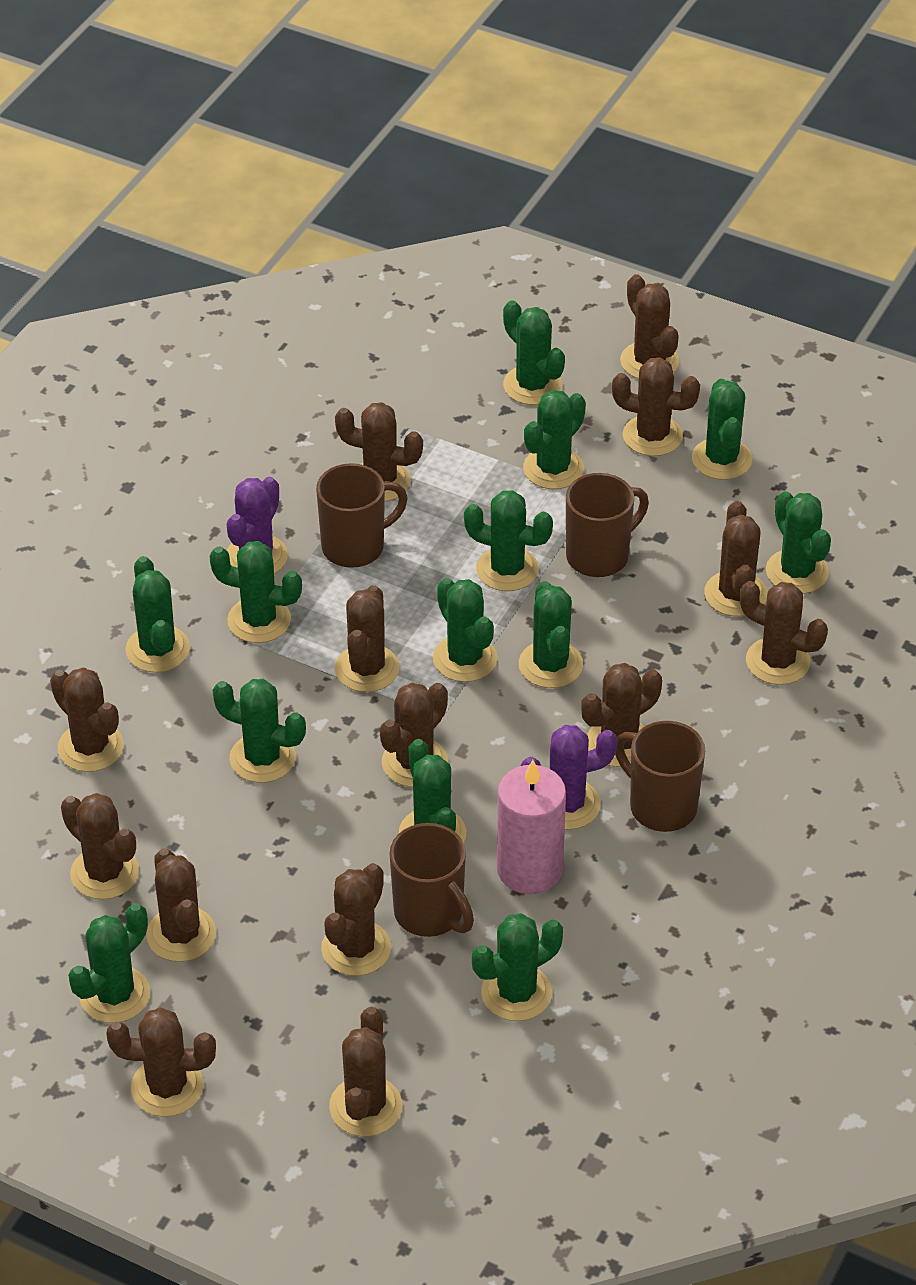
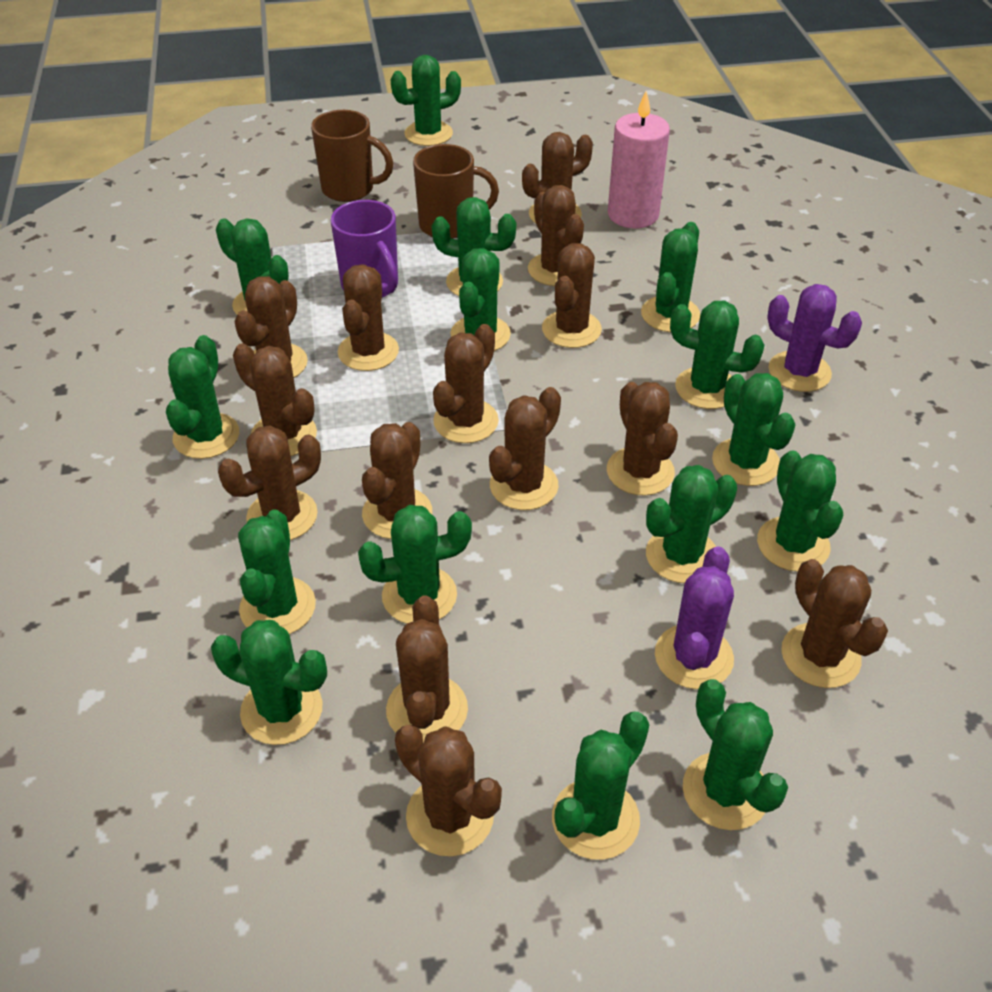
brown mug: 4 -> 2
green cactus: 13 -> 15
purple mug: 0 -> 1

